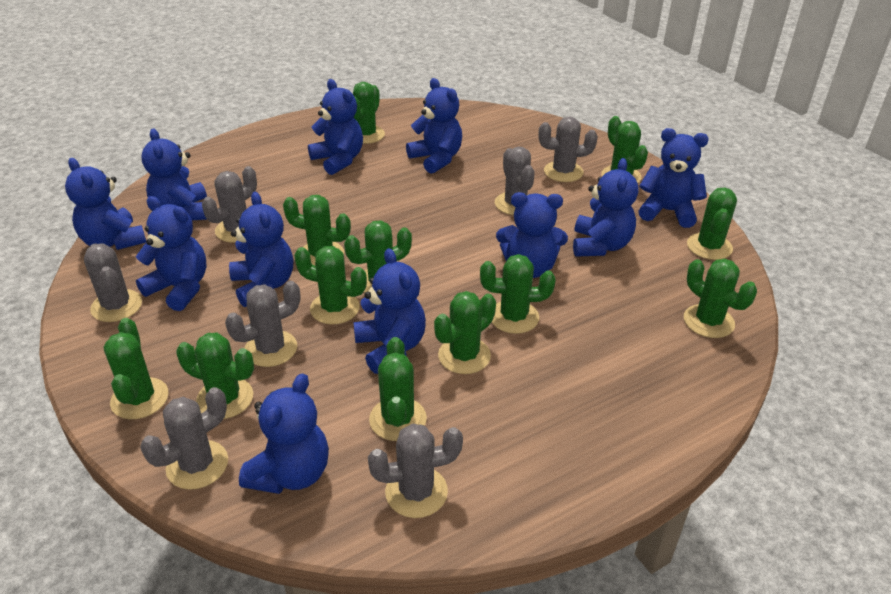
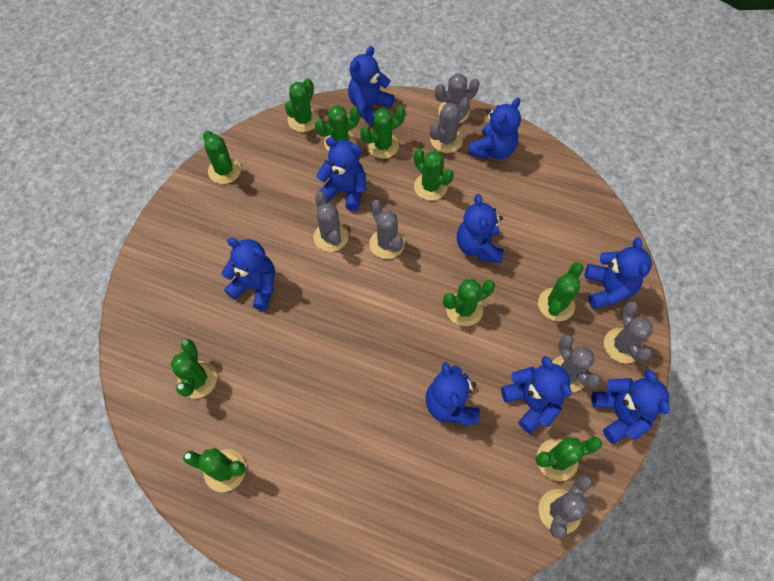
blue teddy bear: 11 -> 9
green cactus: 12 -> 10

